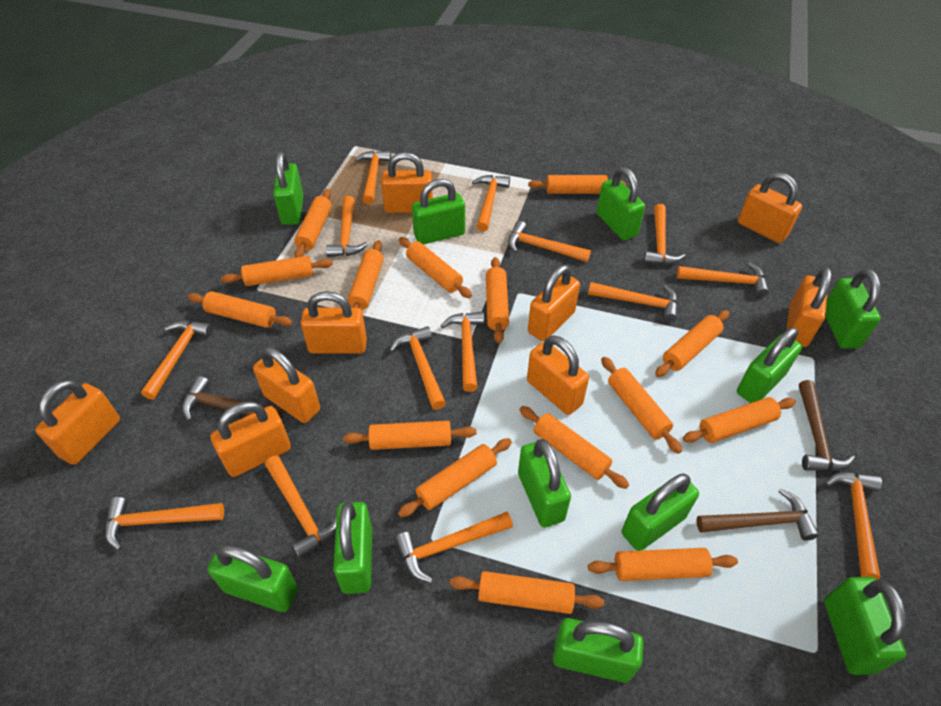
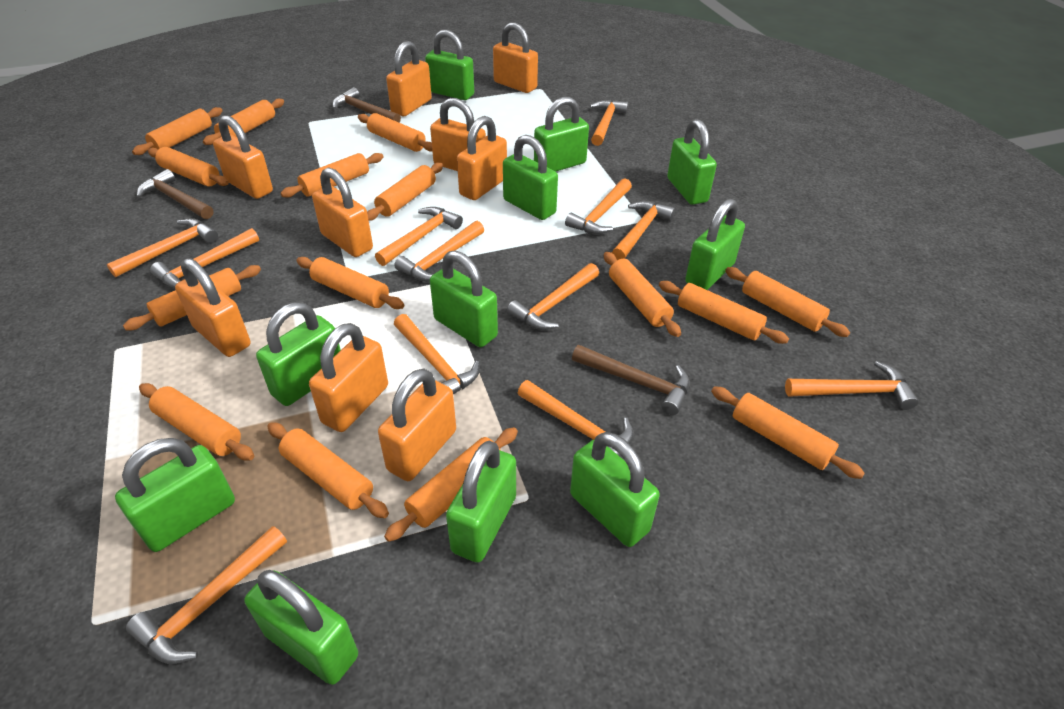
orange hammer: 14 -> 12

